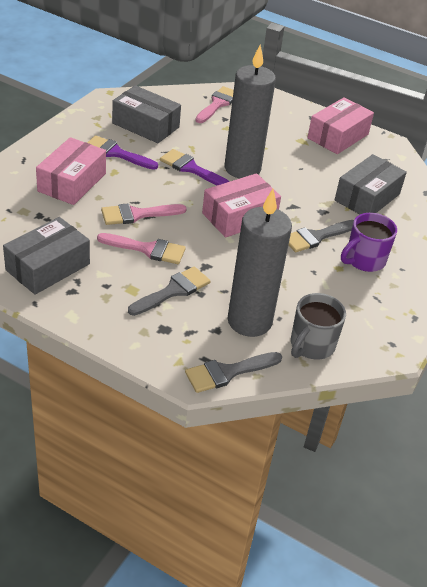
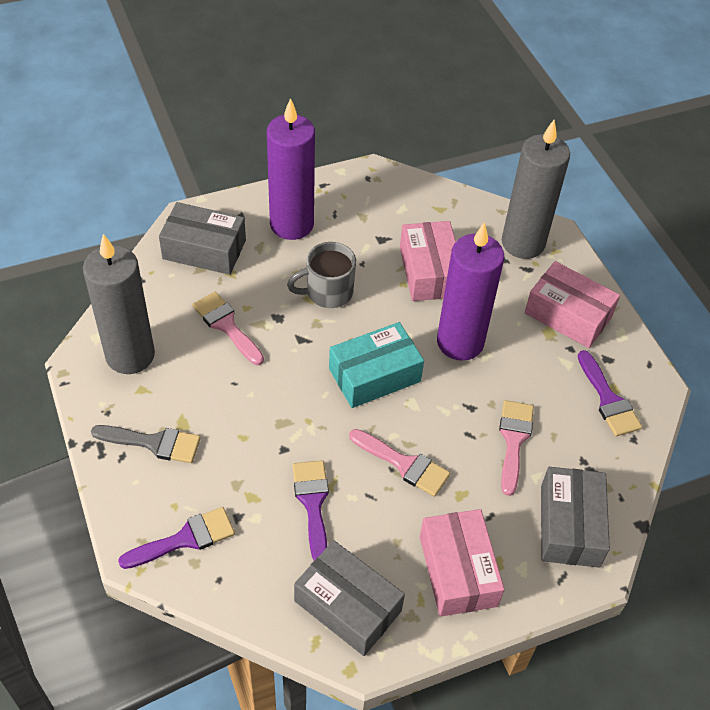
grey brush: 3 -> 1
purple brush: 2 -> 3
purple candle: 0 -> 2
purple mug: 1 -> 0
turquoise box: 0 -> 1

